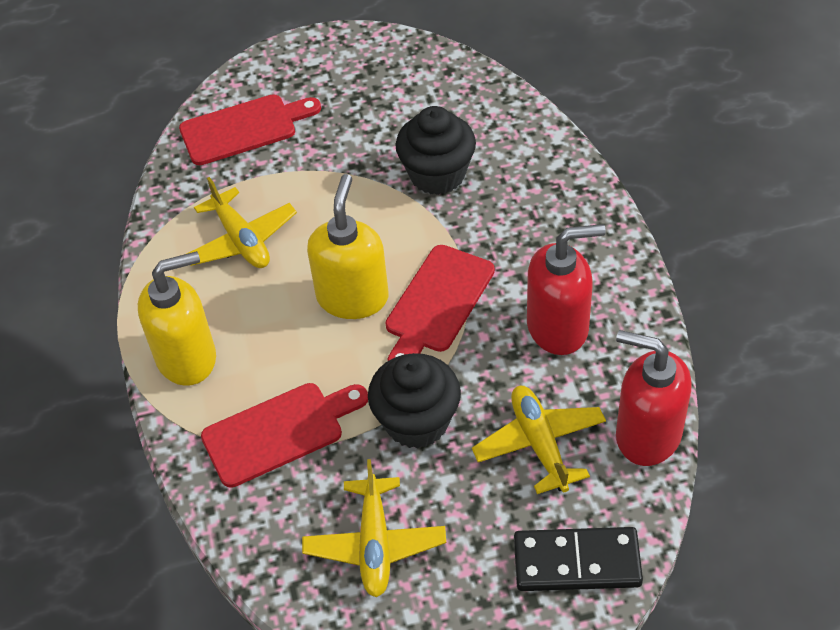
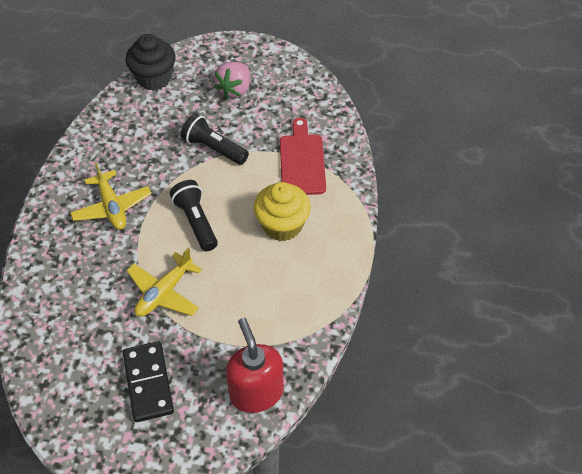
black cupcake: 2 -> 1
black flashlight: 0 -> 2
pink strawberry: 0 -> 1
red cutting board: 3 -> 1
red soap dispenser: 2 -> 1
yellow cupcake: 0 -> 1
yellow plane: 3 -> 2
yellow soap dispenser: 2 -> 0

